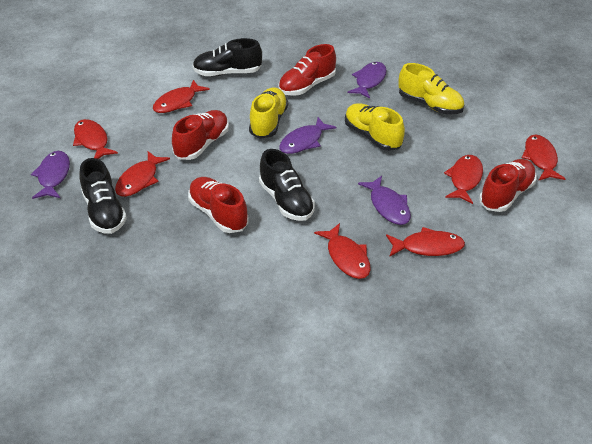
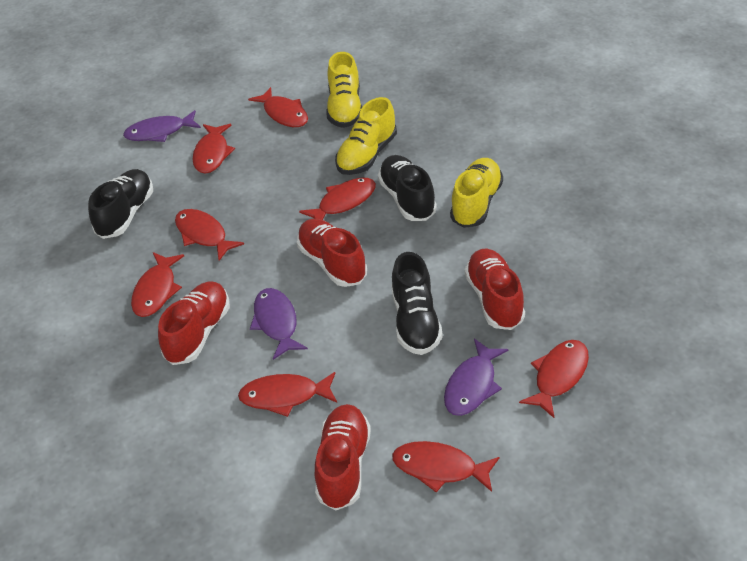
purple fish: 4 -> 3
red fish: 7 -> 8

